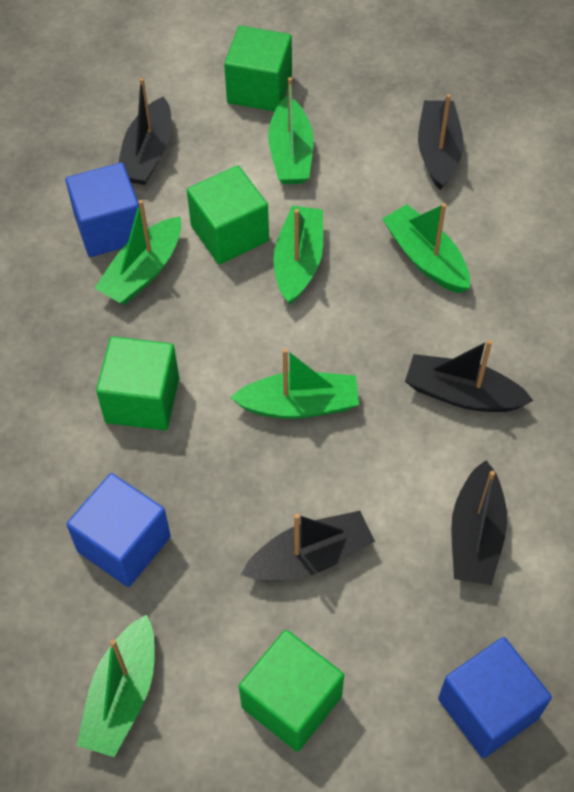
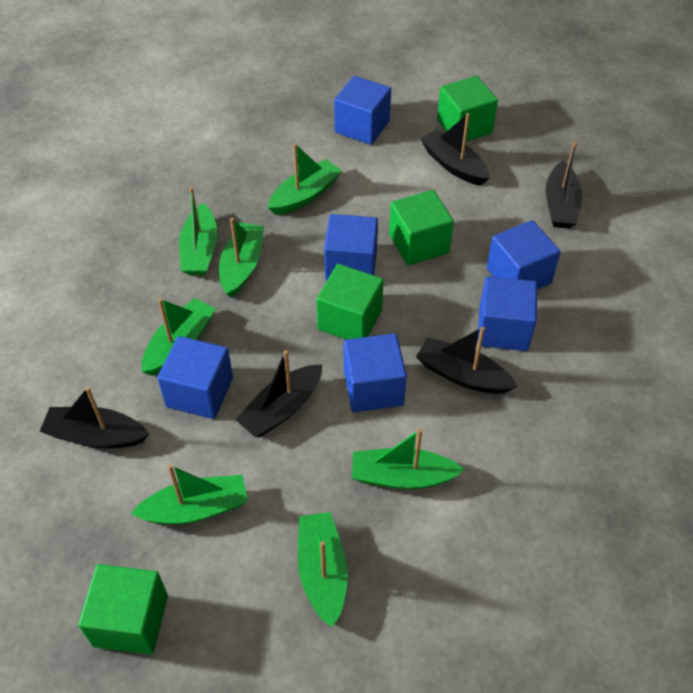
blue cube: 3 -> 6
green boat: 6 -> 7

